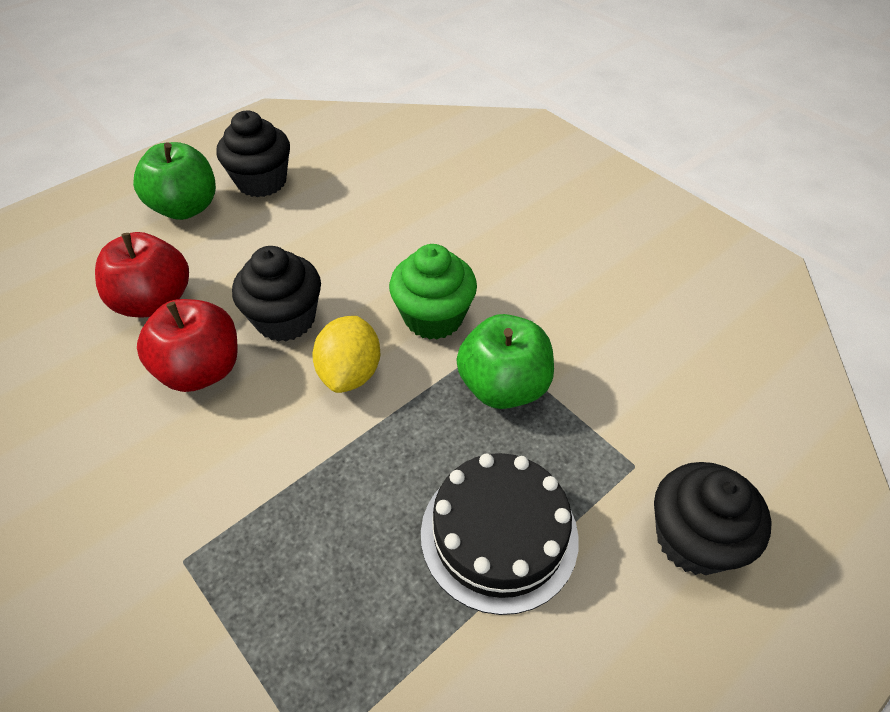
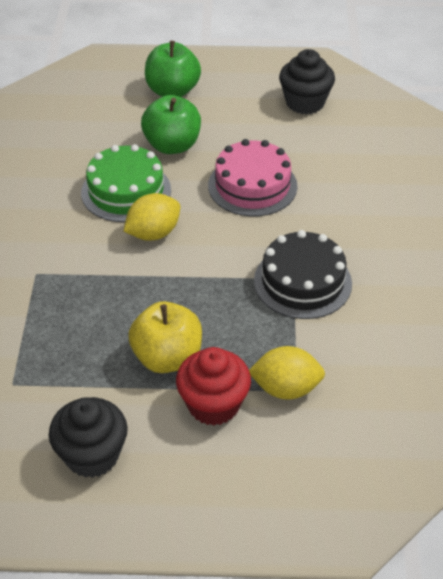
black cupcake: 3 -> 2
green cake: 0 -> 1
green cupcake: 1 -> 0
pink cake: 0 -> 1
red apple: 2 -> 0
red cupcake: 0 -> 1
yellow apple: 0 -> 1
yellow lemon: 1 -> 2

